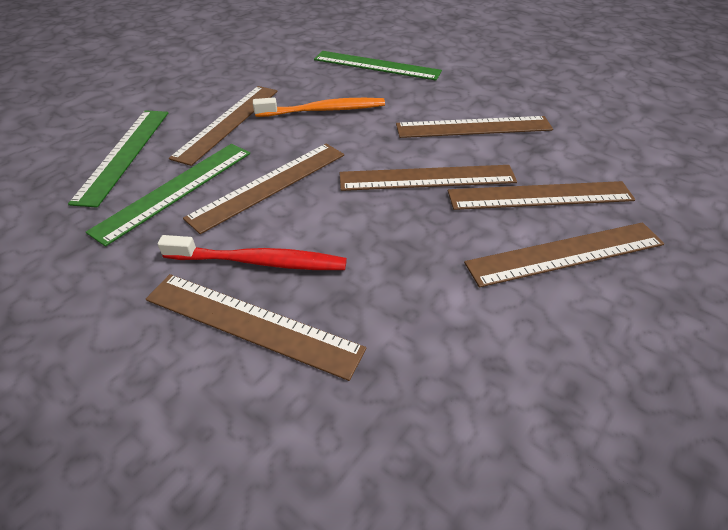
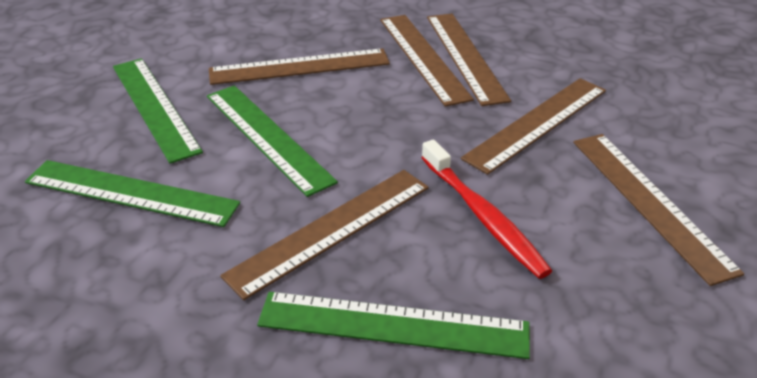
brown ruler: 7 -> 6
green ruler: 3 -> 4
orange toothbrush: 1 -> 0

